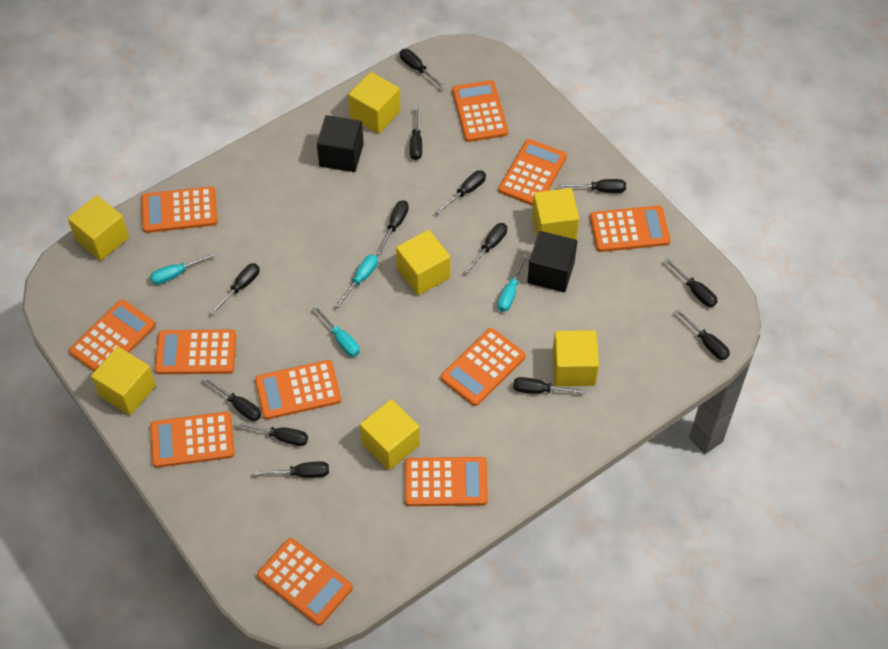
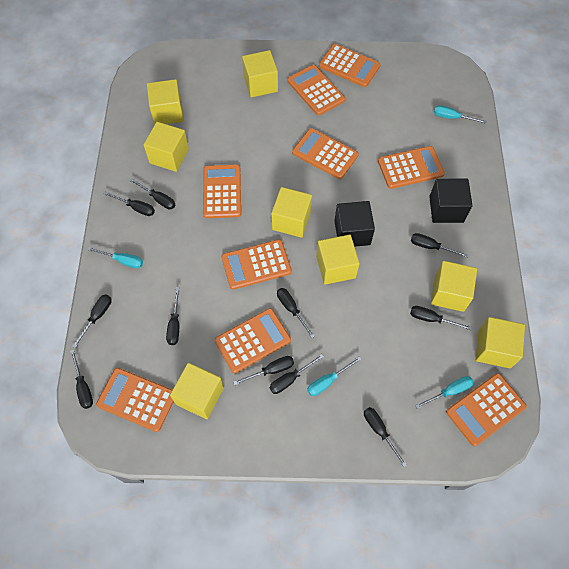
black screwdriver: 13 -> 11
orange calculator: 11 -> 9
yellow cube: 7 -> 8

